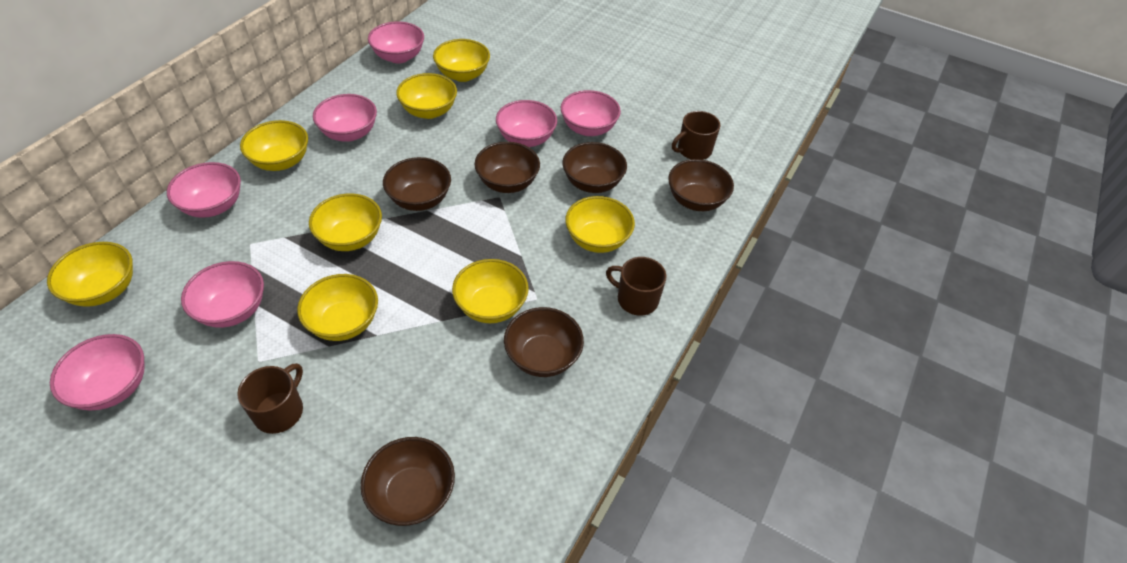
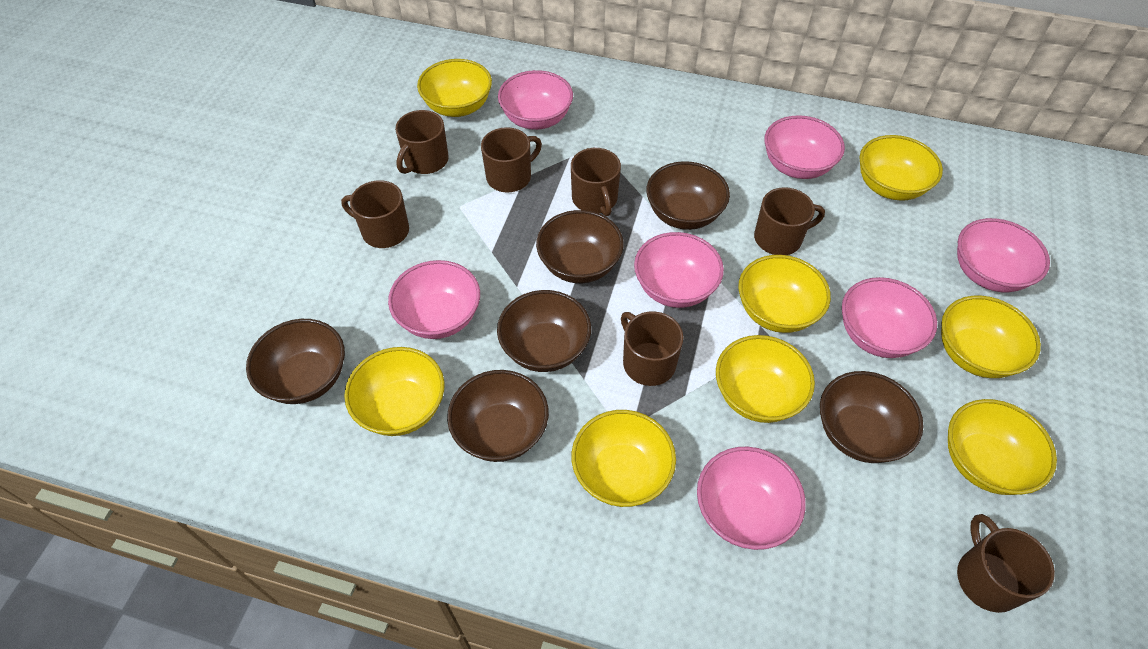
brown mug: 3 -> 7

